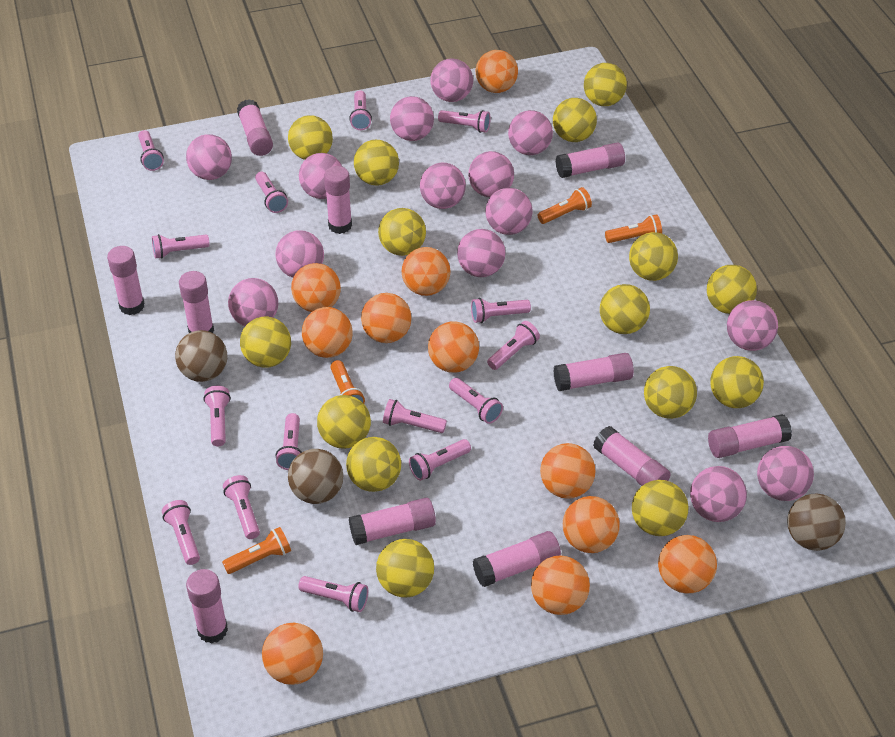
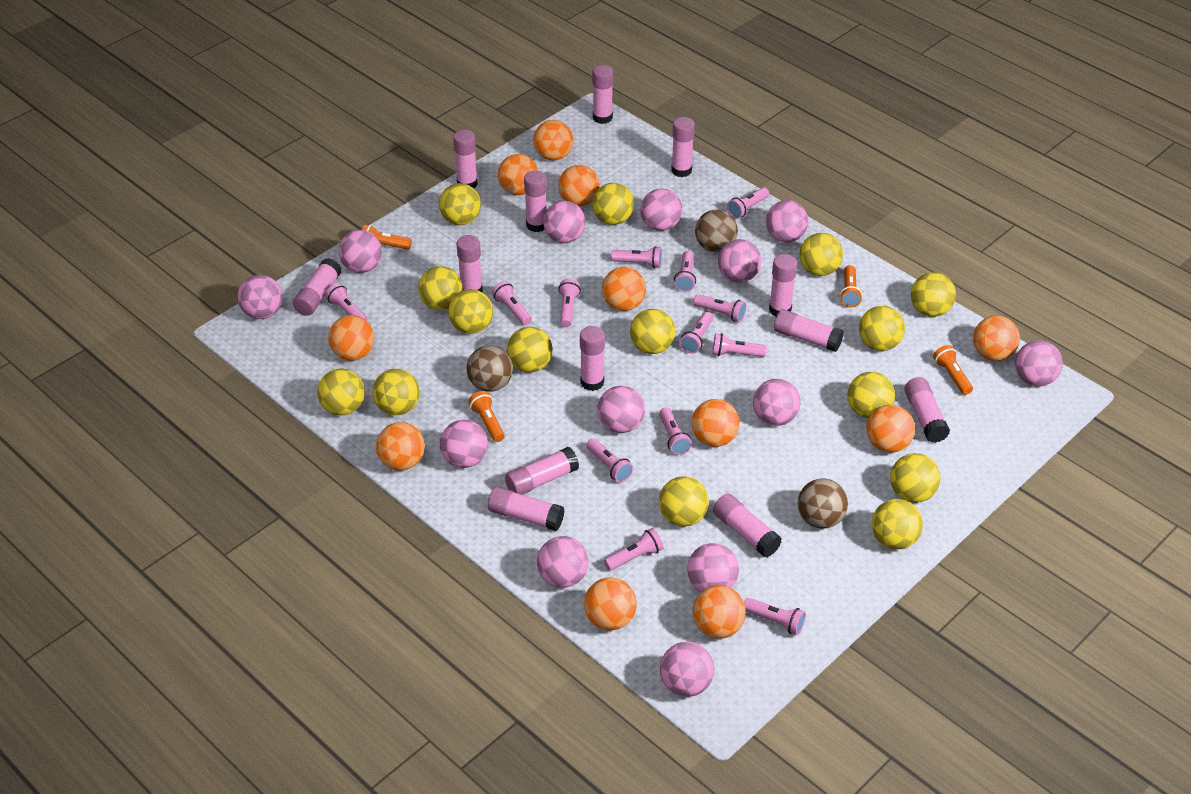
pink ball: 14 -> 13
pink flashlight: 15 -> 13
pink glue stick: 11 -> 13

